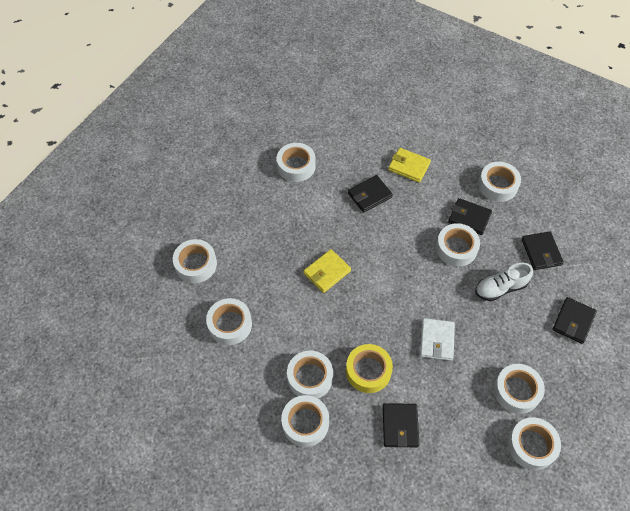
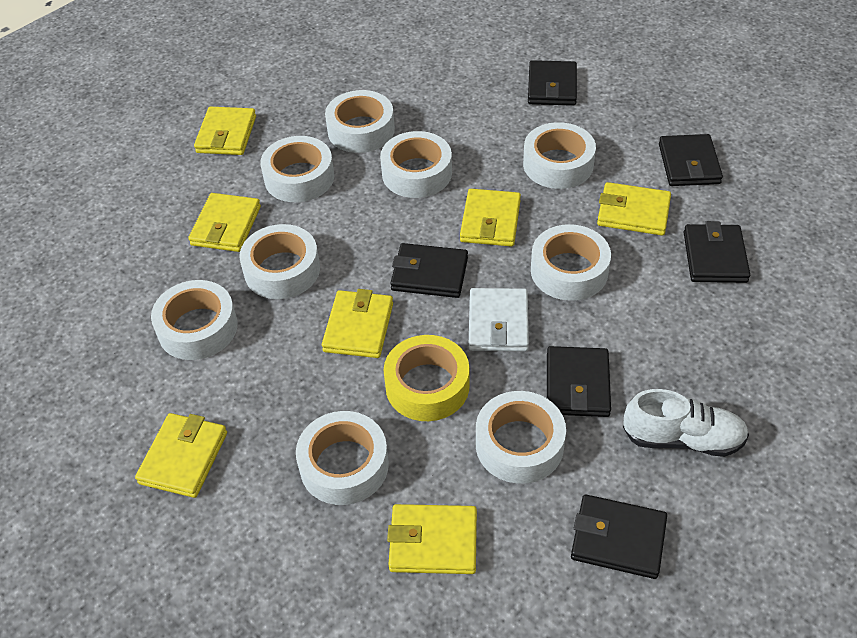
black wallet: 5 -> 6
yellow wallet: 2 -> 7

